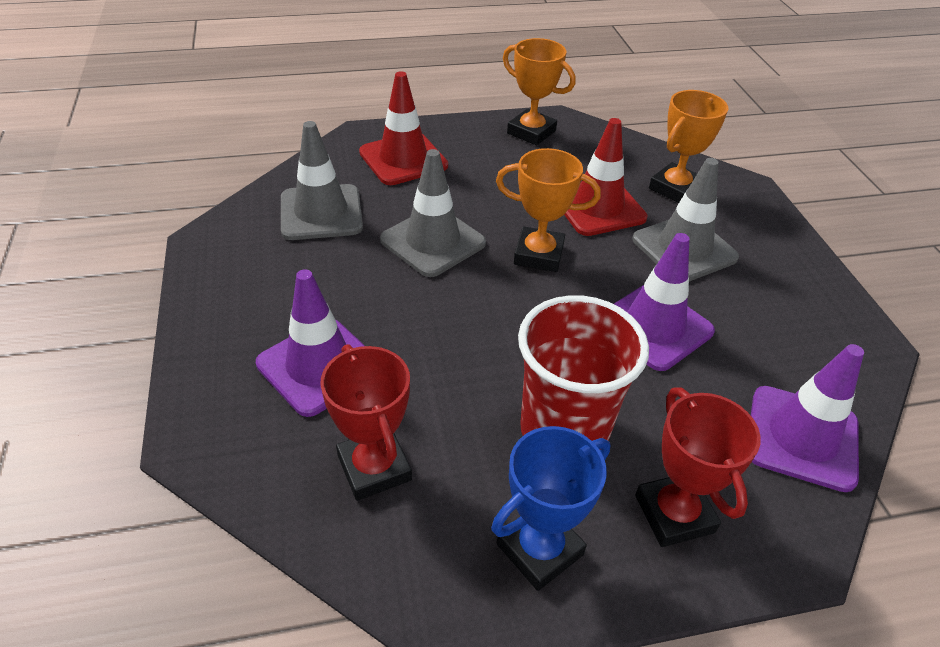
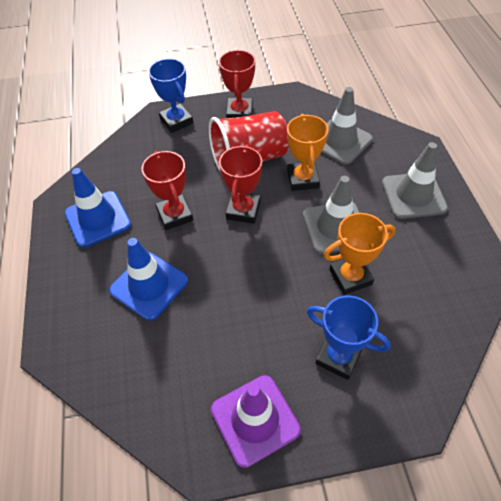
blue traffic cone: 0 -> 2
blue trophy: 1 -> 2
orange trophy: 3 -> 2
purple traffic cone: 3 -> 1
red traffic cone: 2 -> 0
red trophy: 2 -> 3

